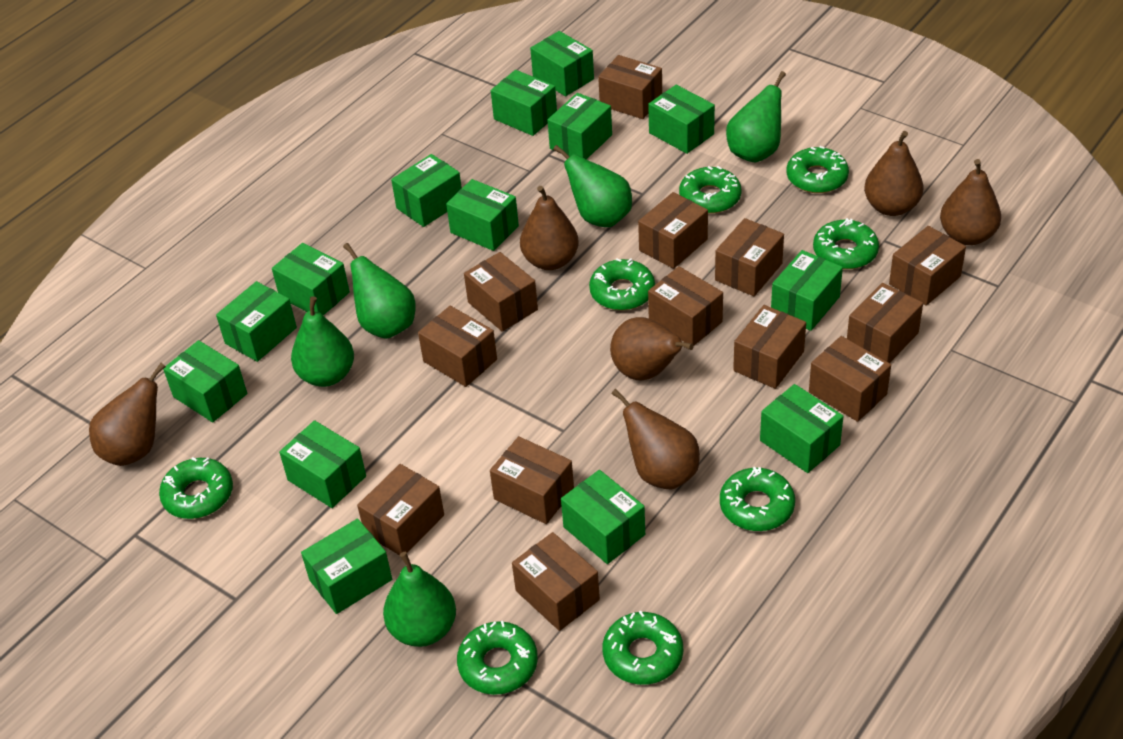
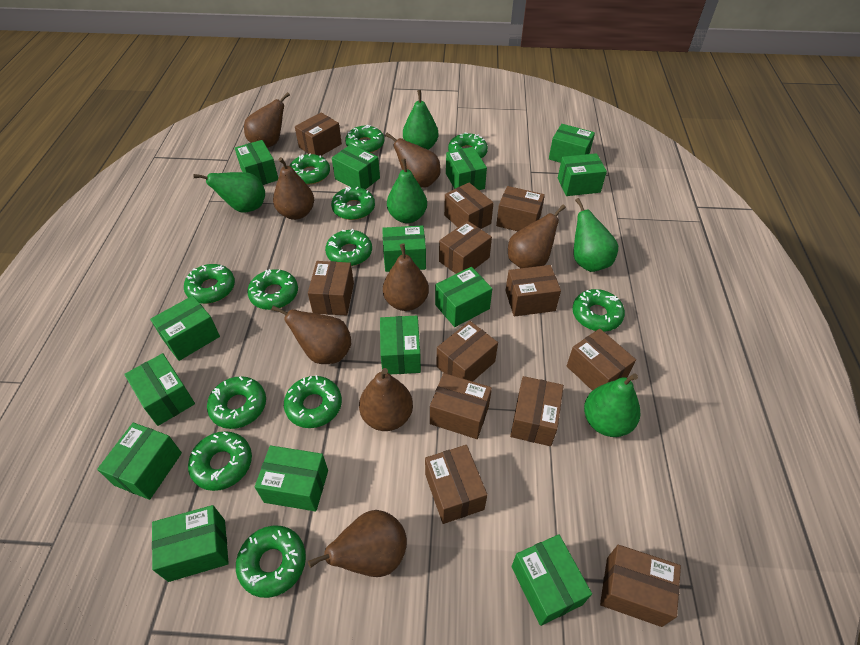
brown box: 13 -> 12
brown pear: 6 -> 8
green donut: 8 -> 12

